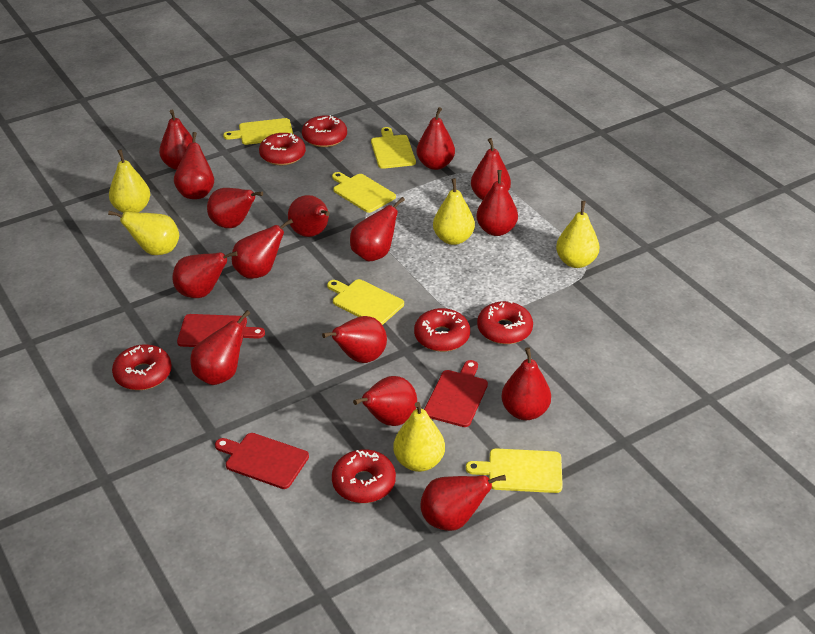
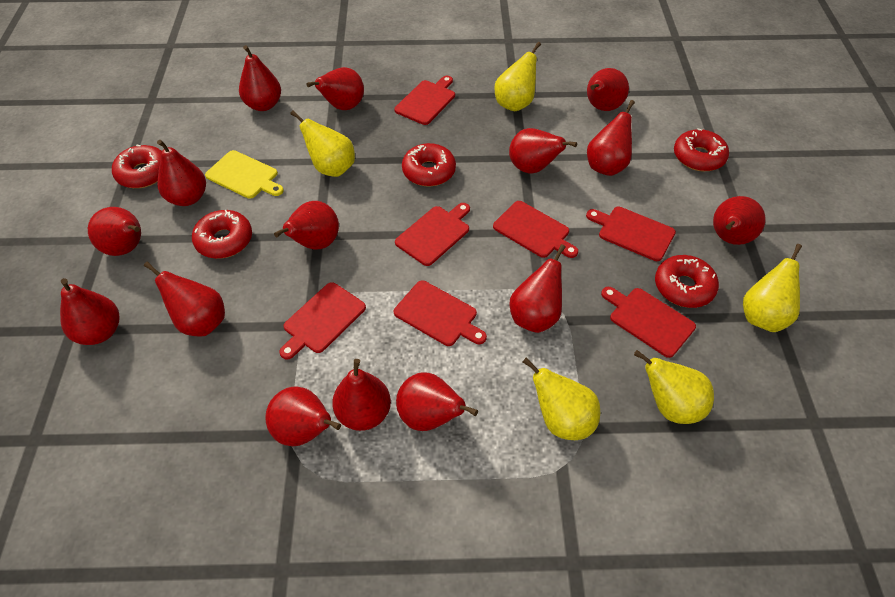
red cutting board: 3 -> 7
red donut: 6 -> 5
yellow cutting board: 5 -> 1

